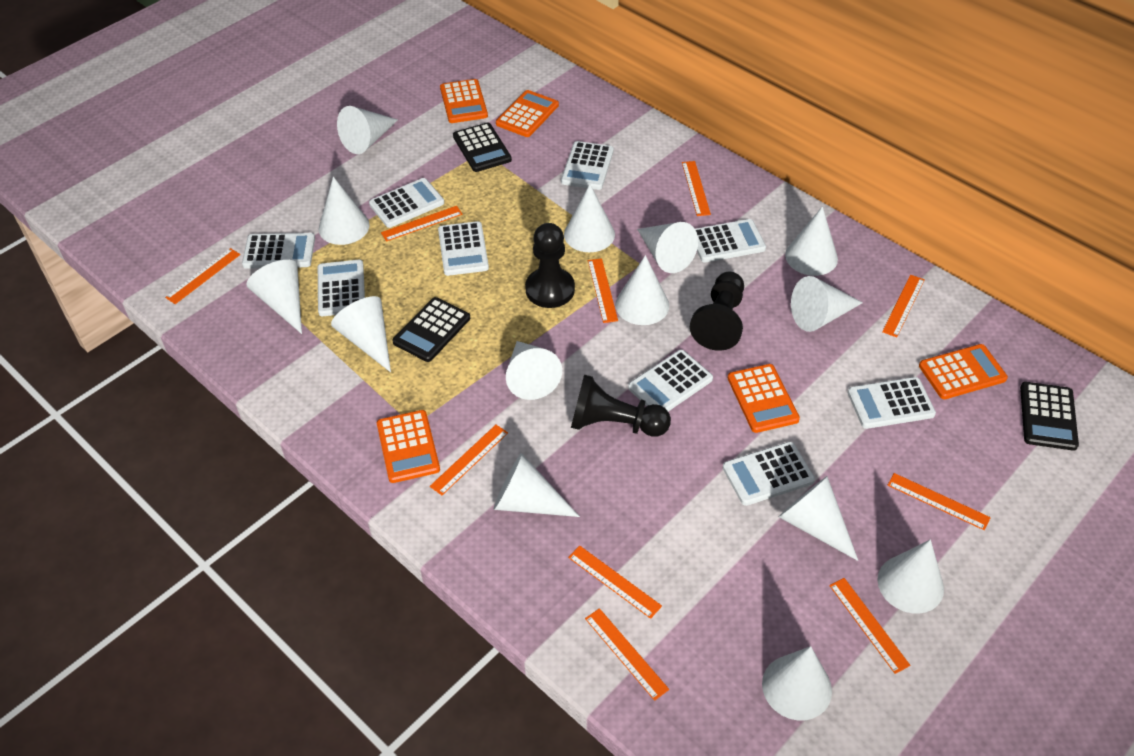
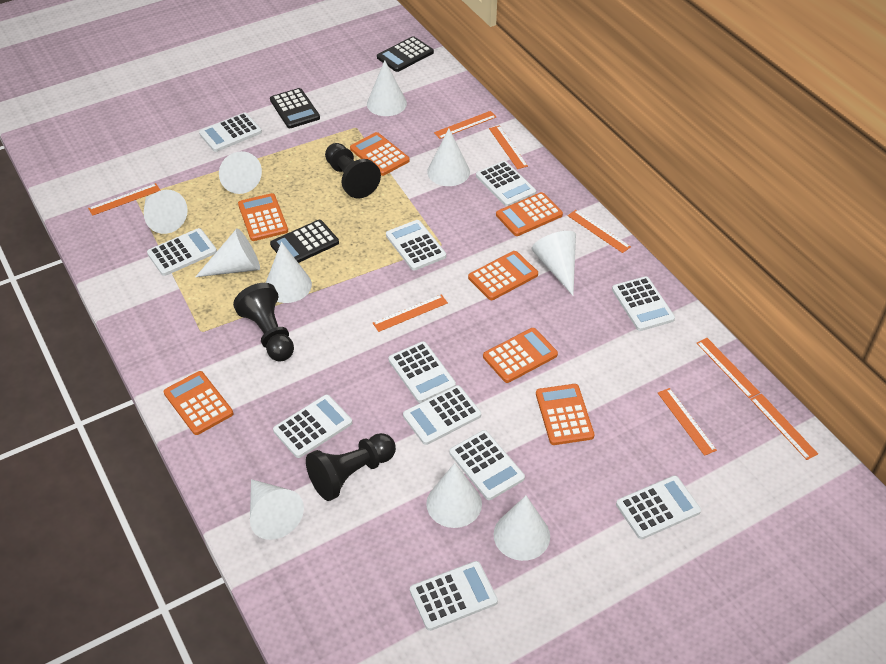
orange calculator: 5 -> 7
orange ruler: 10 -> 8
white calculator: 9 -> 11
white cone: 14 -> 10

